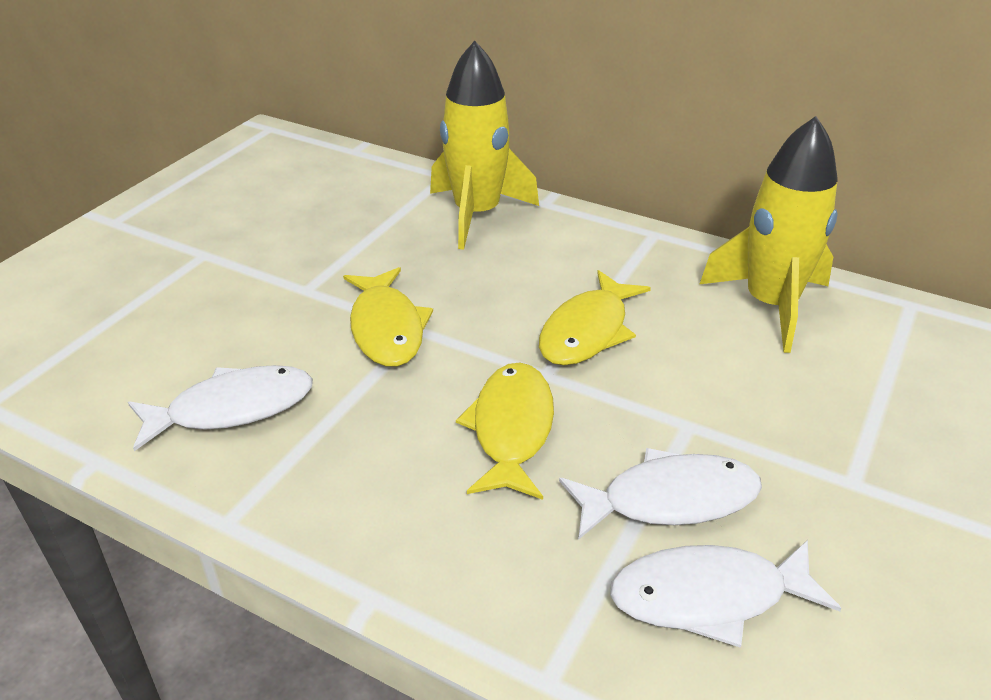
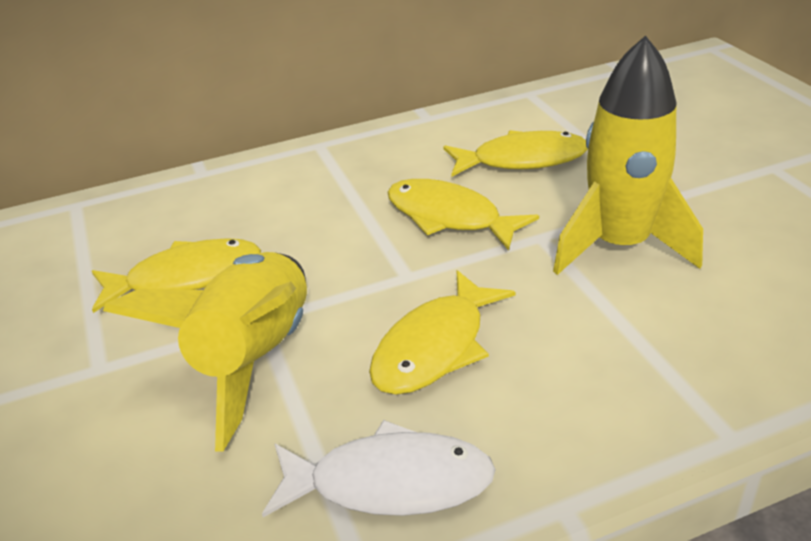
white fish: 3 -> 1
yellow fish: 3 -> 4

